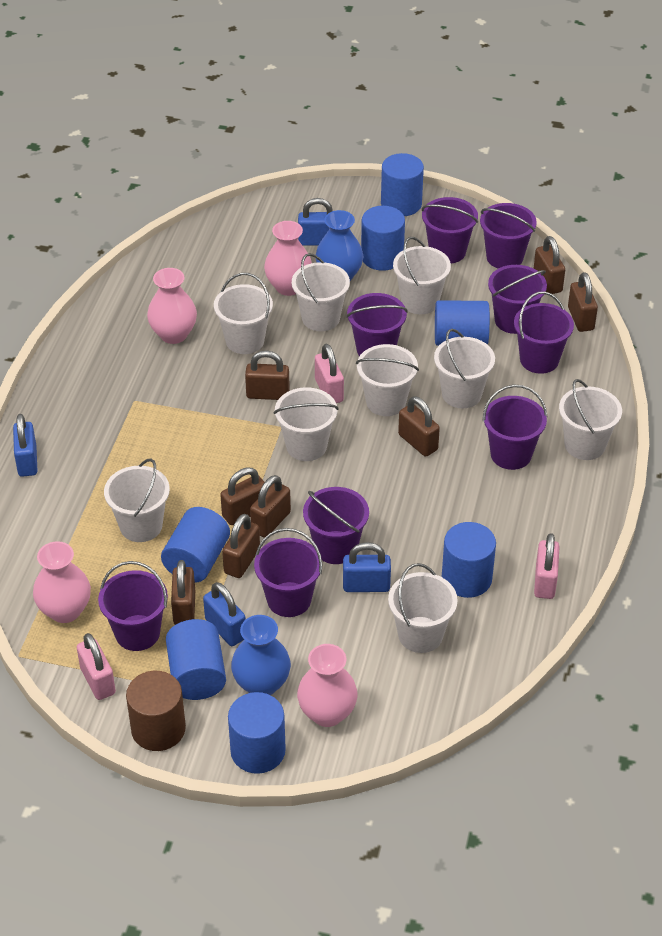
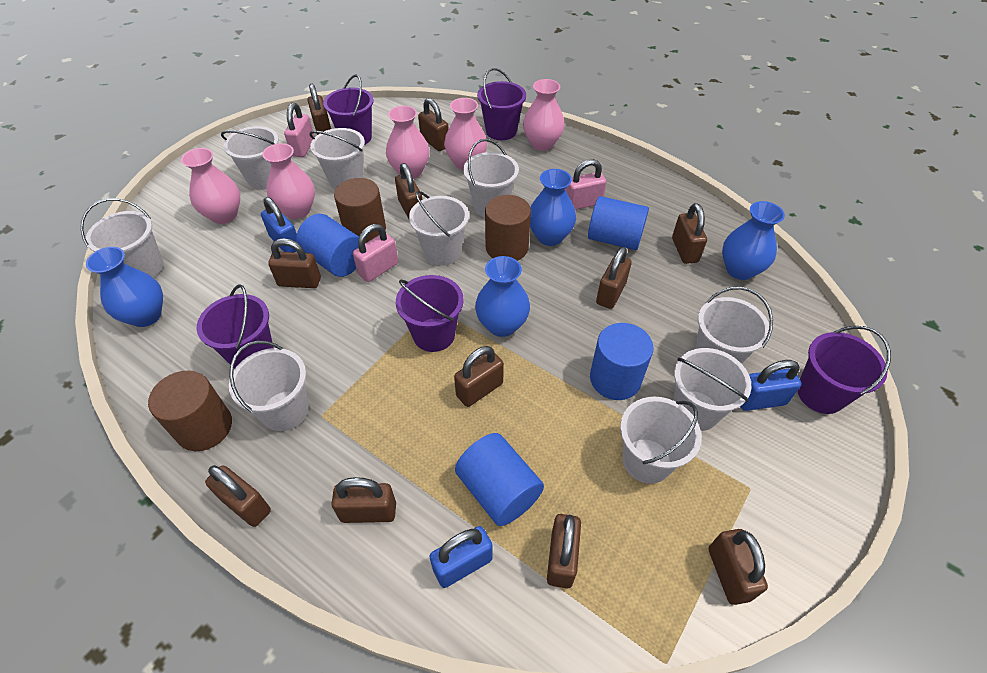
blue cylinder: 7 -> 4
blue padlock: 4 -> 3
blue vase: 2 -> 4
brown cylinder: 1 -> 3
brown padlock: 8 -> 11
pink vase: 4 -> 5
purple bucket: 9 -> 5

